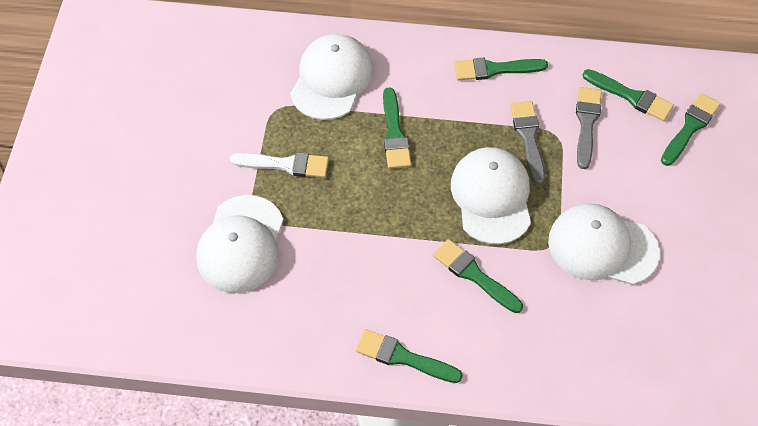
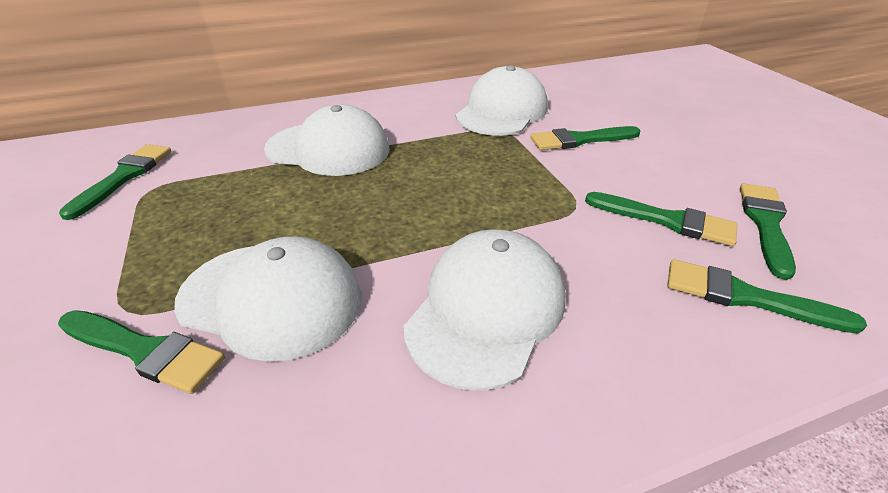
grey brush: 2 -> 0
white brush: 1 -> 0

